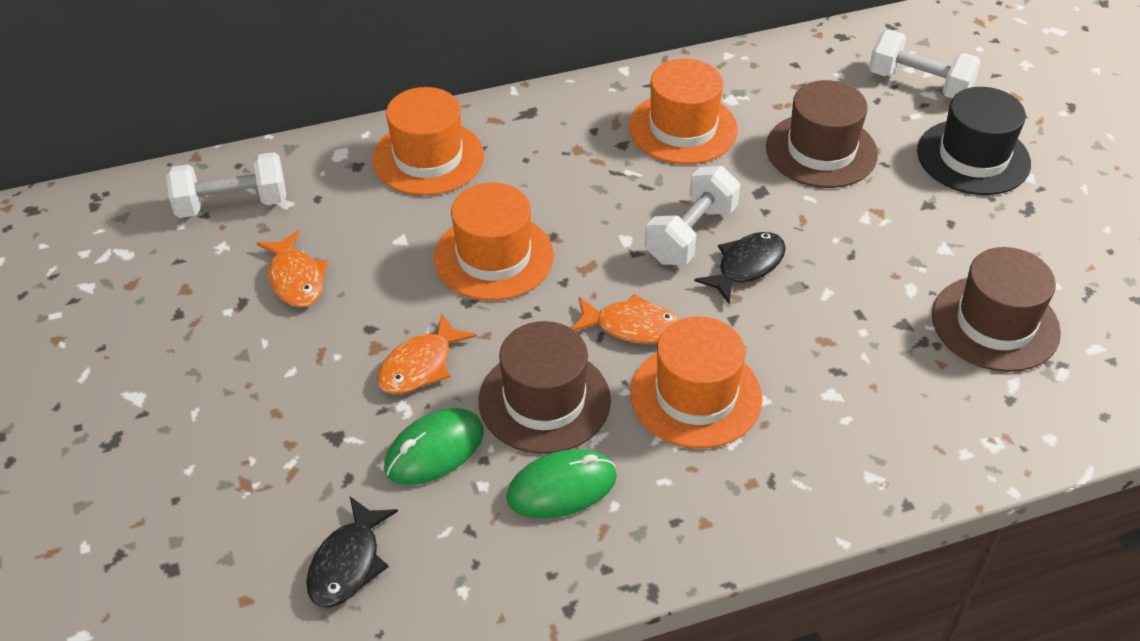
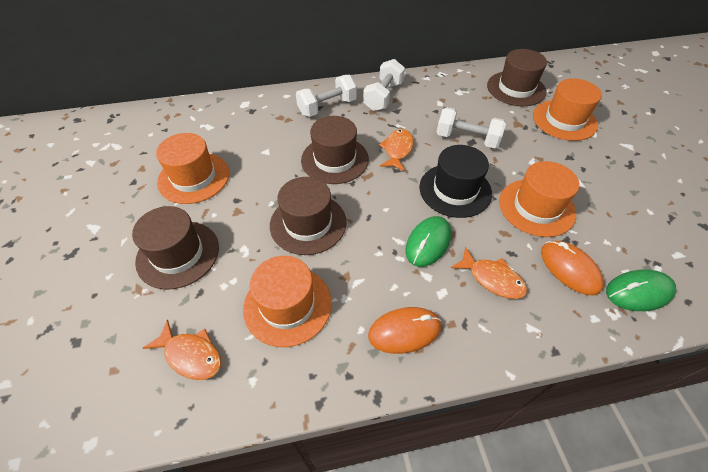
black fish: 2 -> 0
brown hat: 3 -> 4
orange mouse: 0 -> 2

